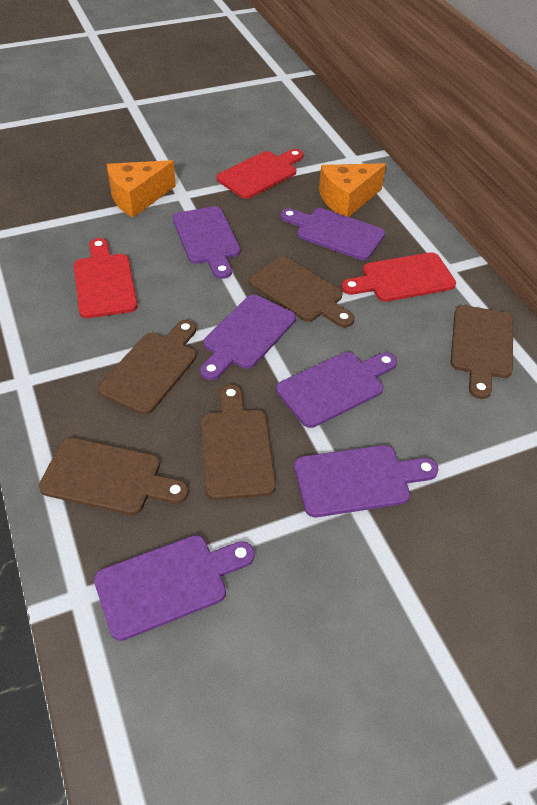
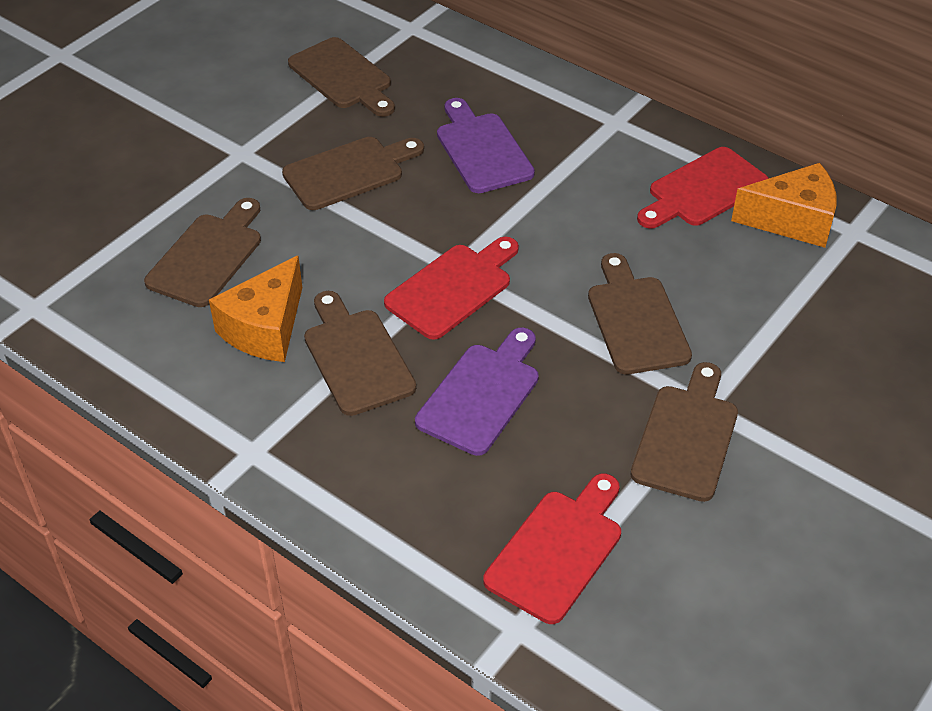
brown cutting board: 5 -> 6
purple cutting board: 6 -> 2

